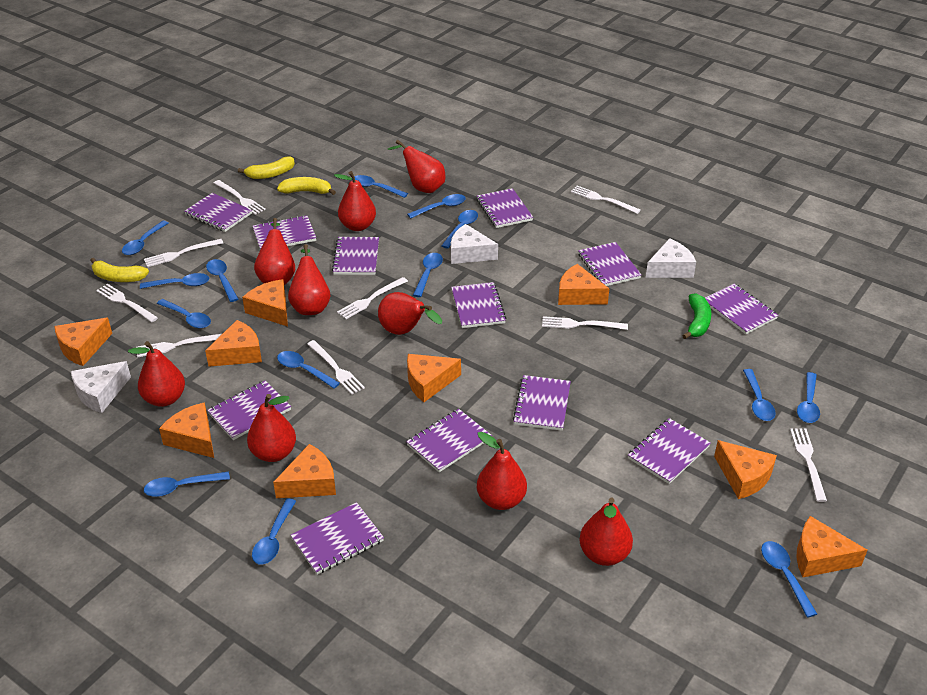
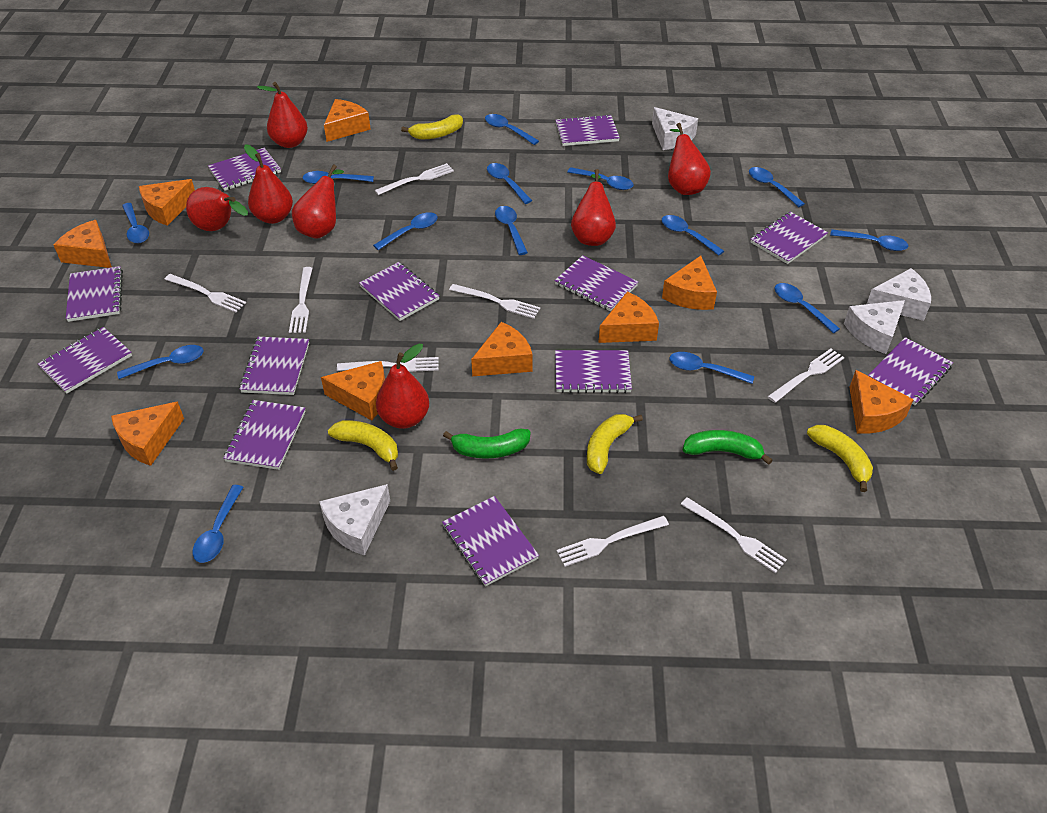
green banana: 1 -> 2
red pear: 9 -> 7
white cheese: 3 -> 4
white fork: 9 -> 8
yellow banana: 3 -> 4

